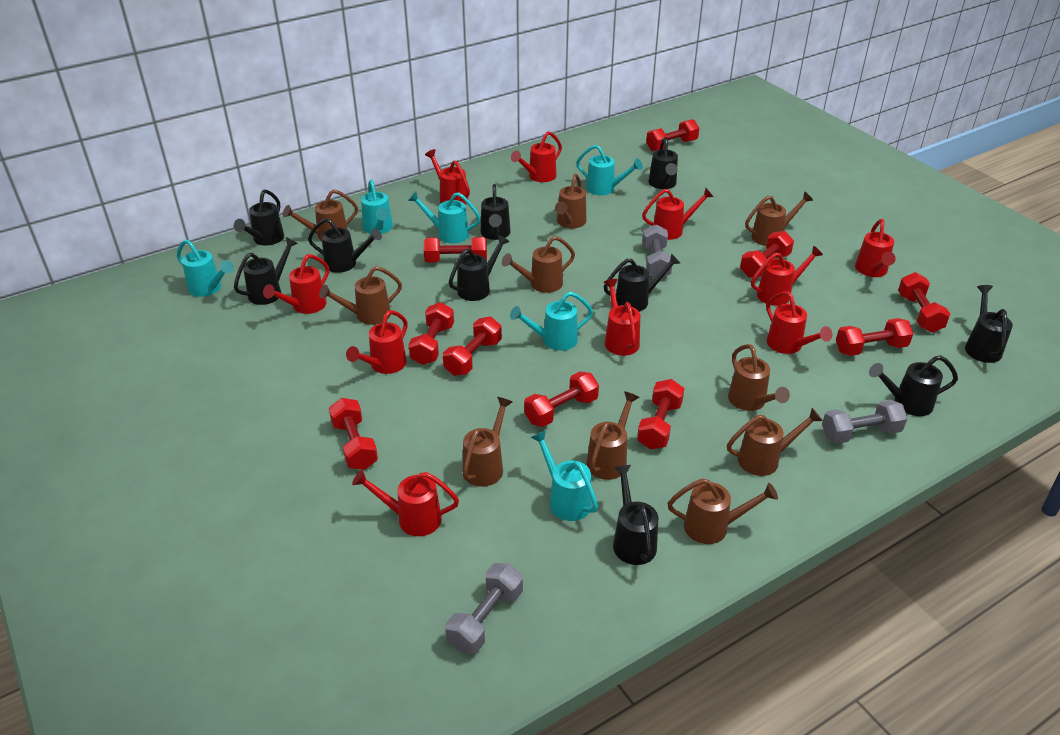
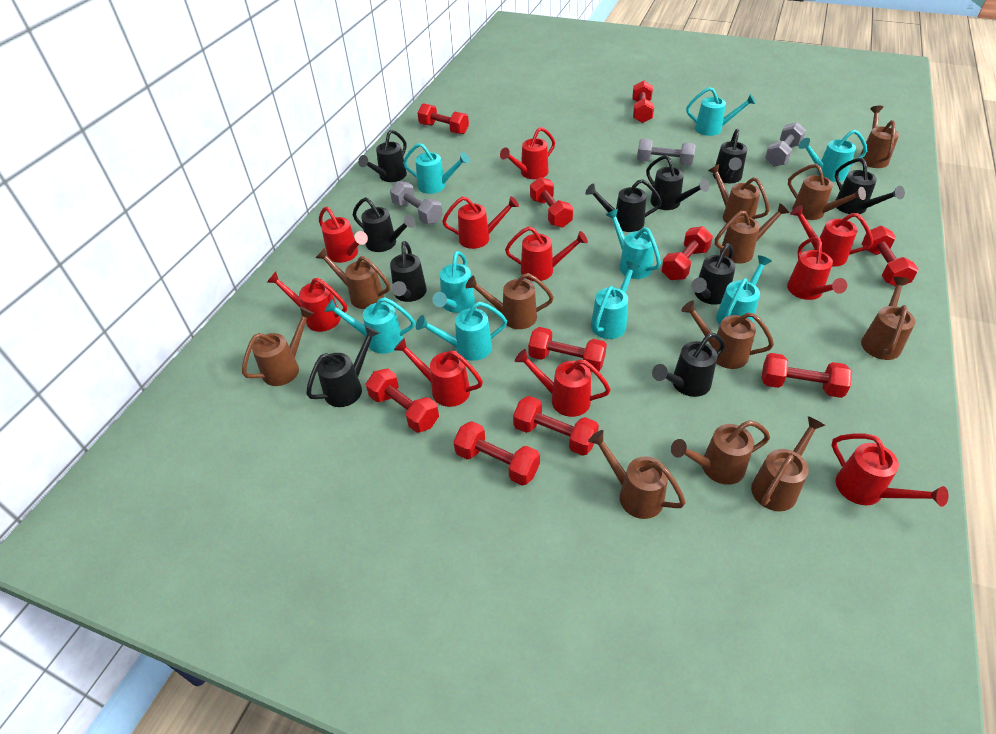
brown watering can: 10 -> 12
turquoise watering can: 6 -> 9

